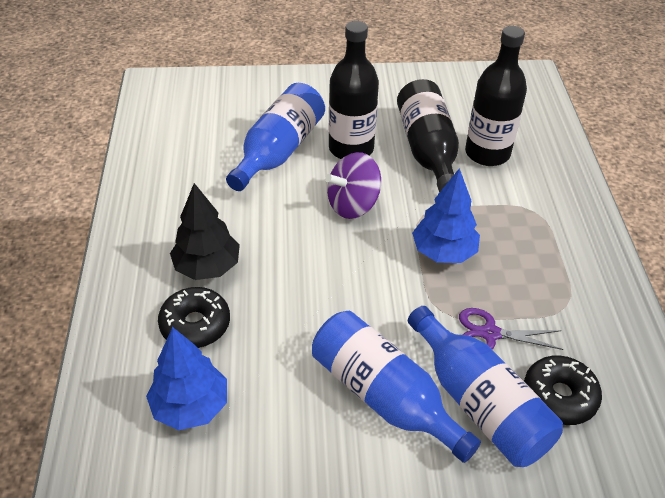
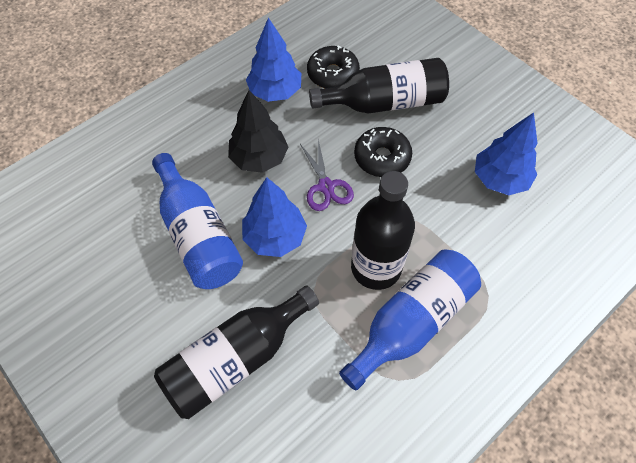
blue bottle: 3 -> 2
blue tree: 2 -> 3
purple spinning top: 1 -> 0

